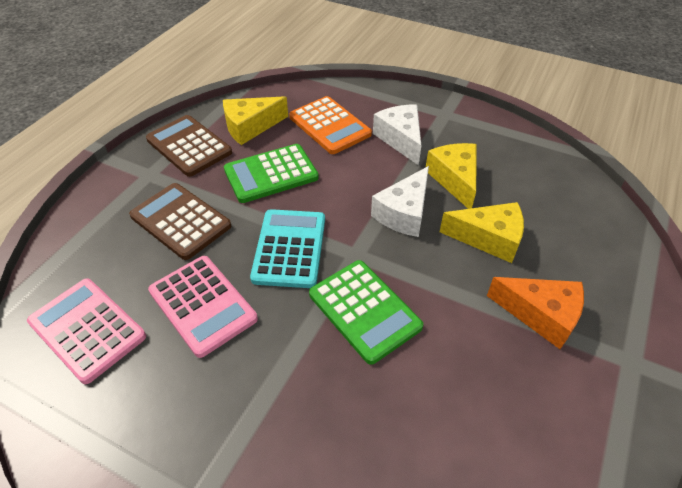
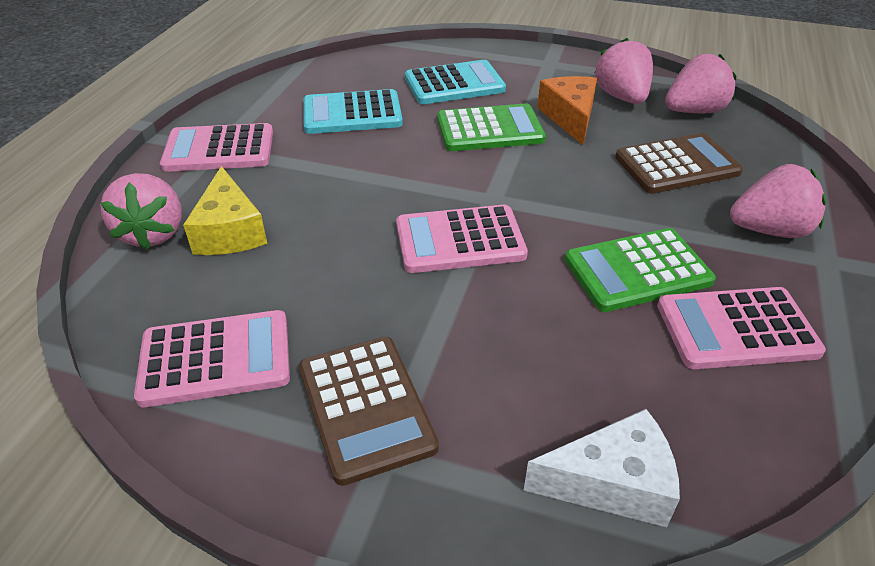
orange calculator: 1 -> 0
pink calculator: 2 -> 4
pink strawberry: 0 -> 4
turquoise calculator: 1 -> 2
white cheese: 2 -> 1
yellow cheese: 3 -> 1

